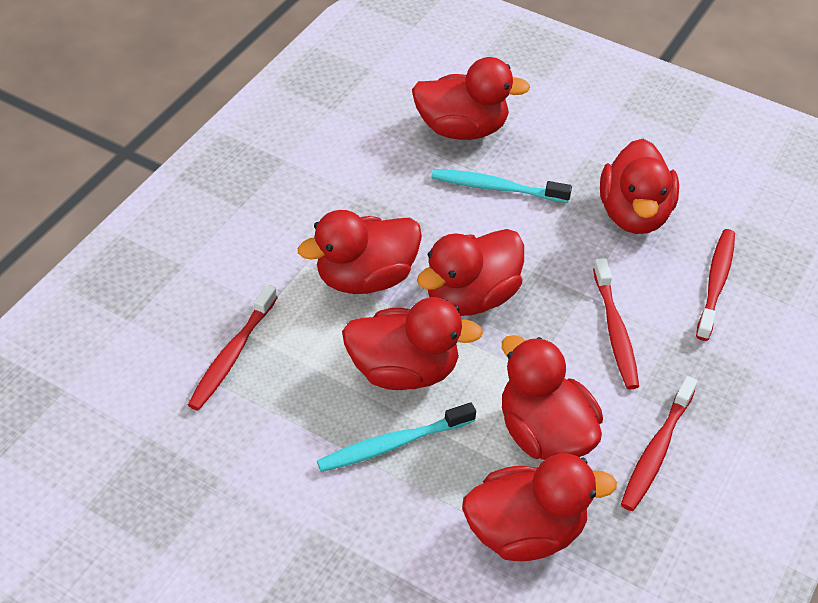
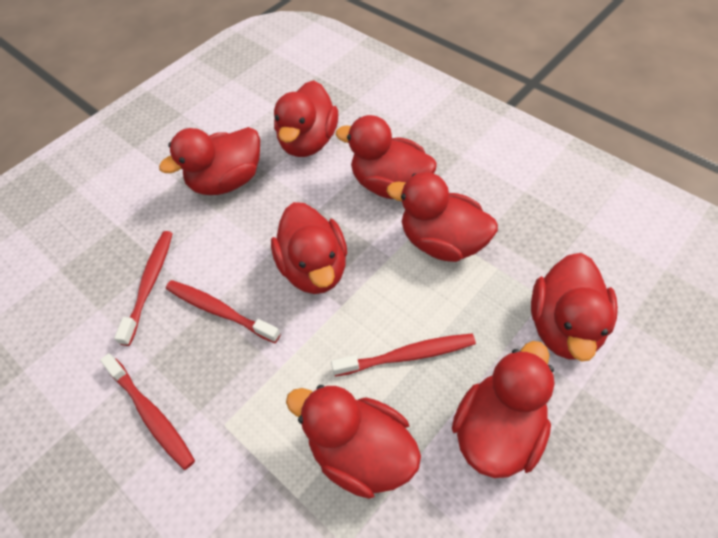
red duck: 7 -> 8
turquoise toothbrush: 2 -> 0

